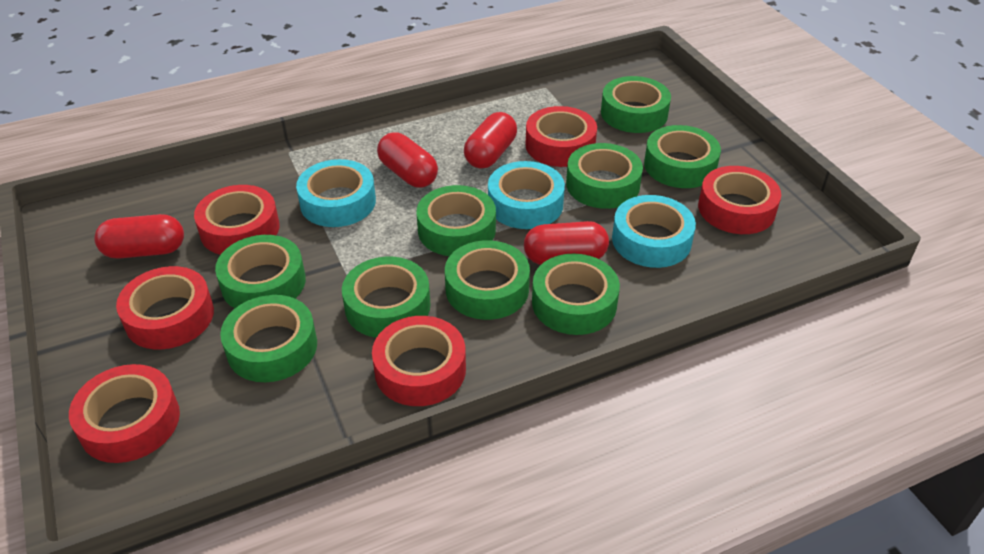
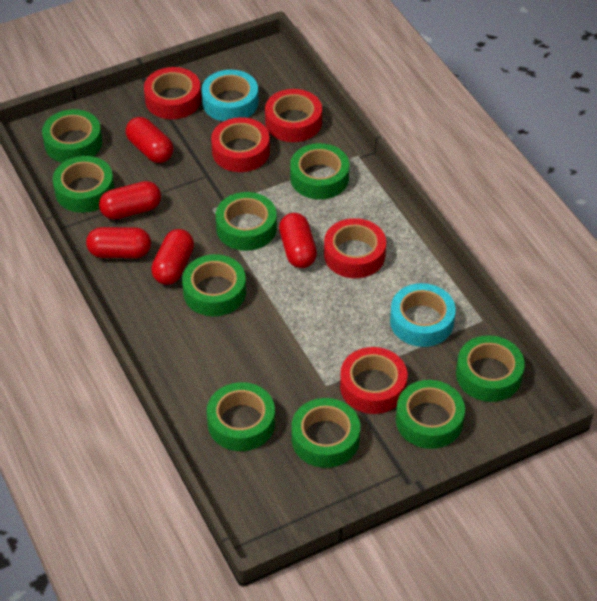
red capsule: 4 -> 5
red tape: 6 -> 5
turquoise tape: 3 -> 2

